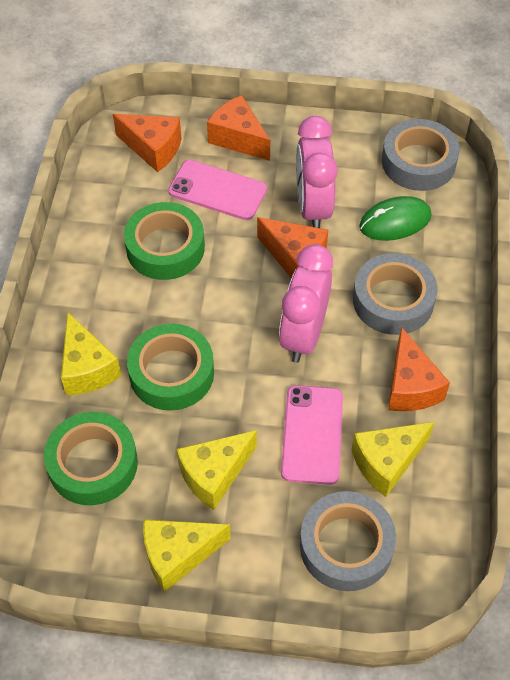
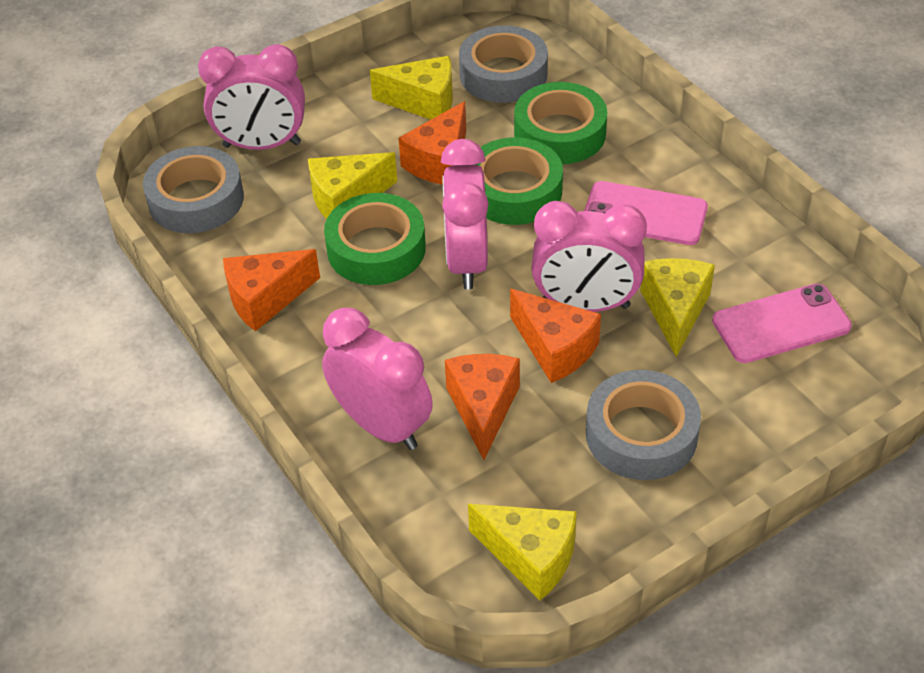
green mouse: 1 -> 0
pink clock: 2 -> 4

